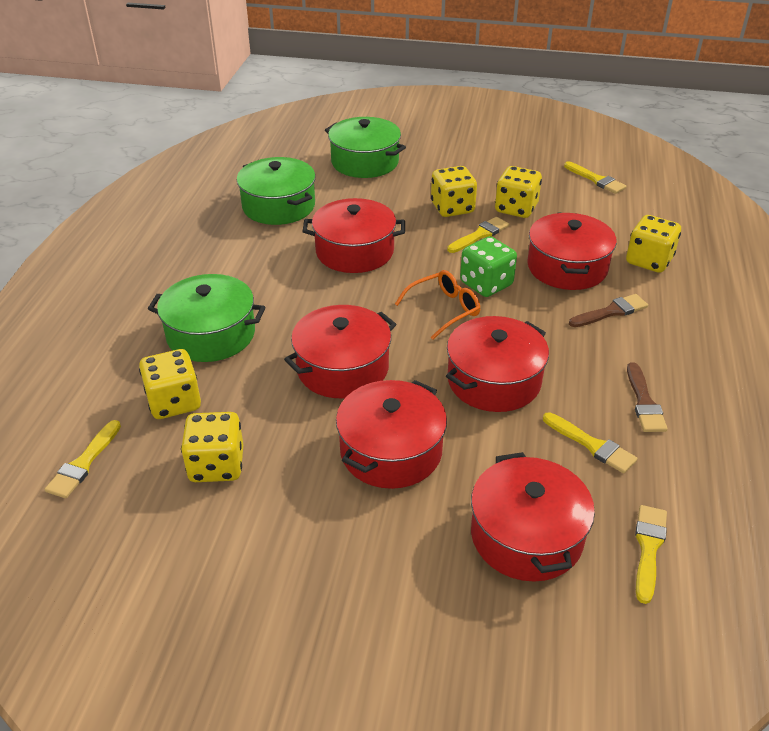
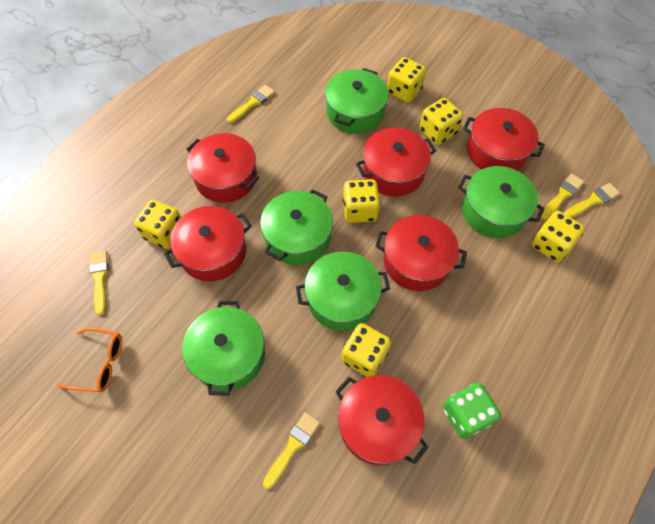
brown brush: 2 -> 0
green pot: 3 -> 5
yellow dice: 5 -> 6

